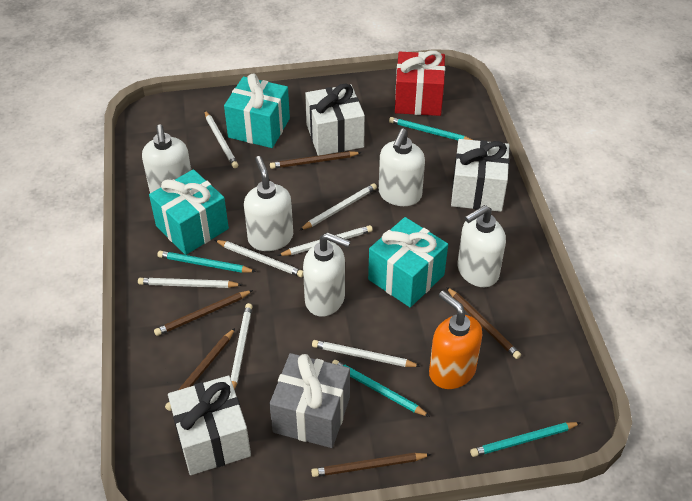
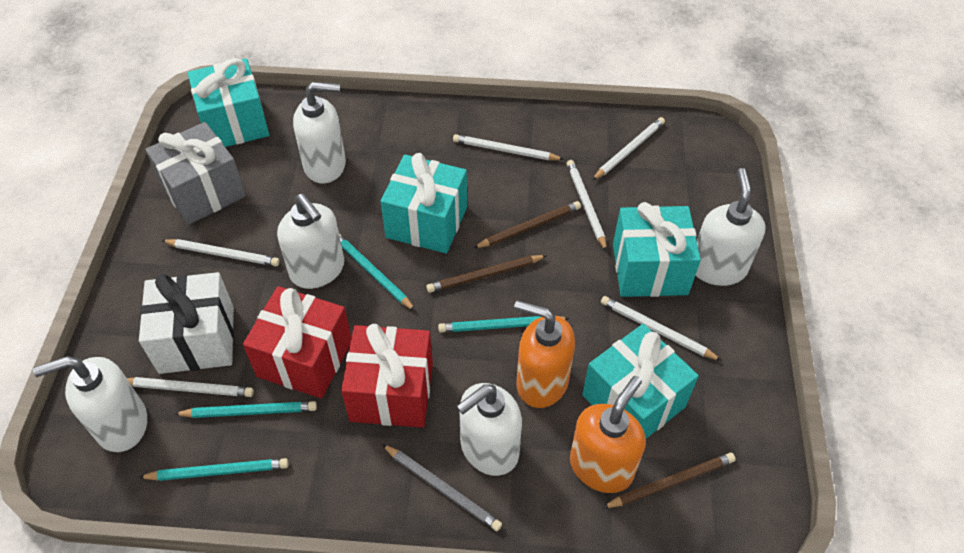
brown pencil: 5 -> 3
grey pencil: 0 -> 1
orange soap dispenser: 1 -> 2
red gift: 1 -> 2
turquoise gift: 3 -> 4
white gift: 3 -> 1
white pencil: 7 -> 6

